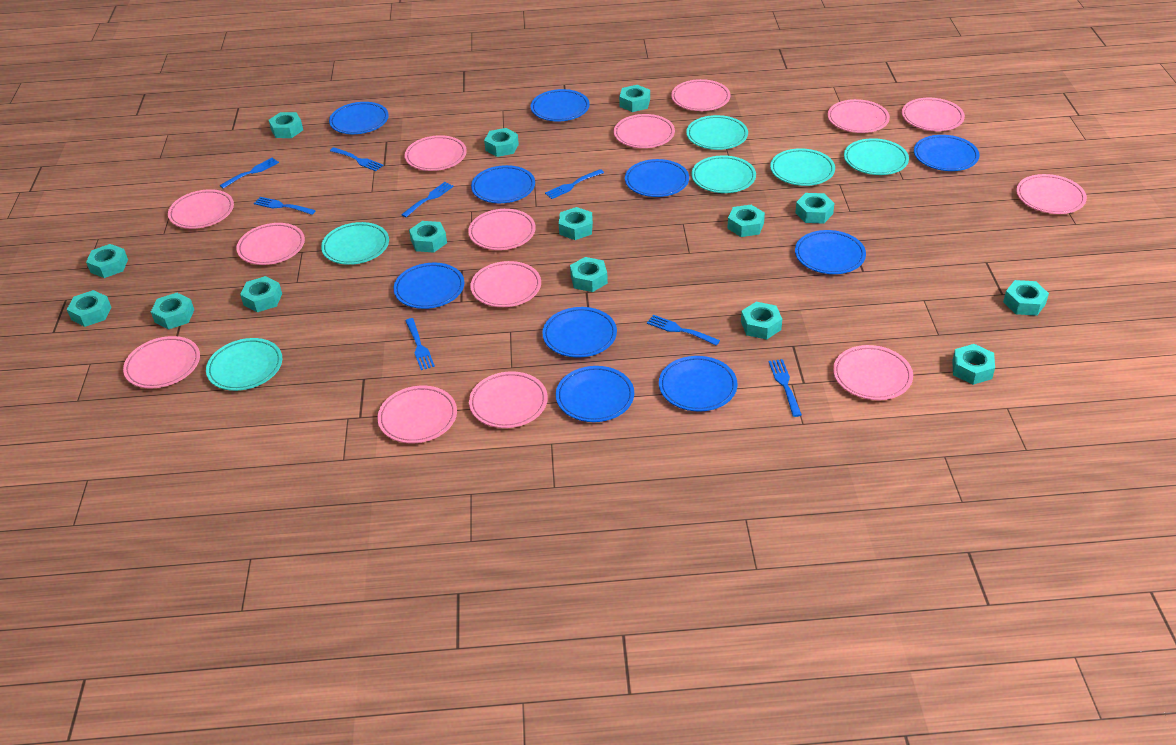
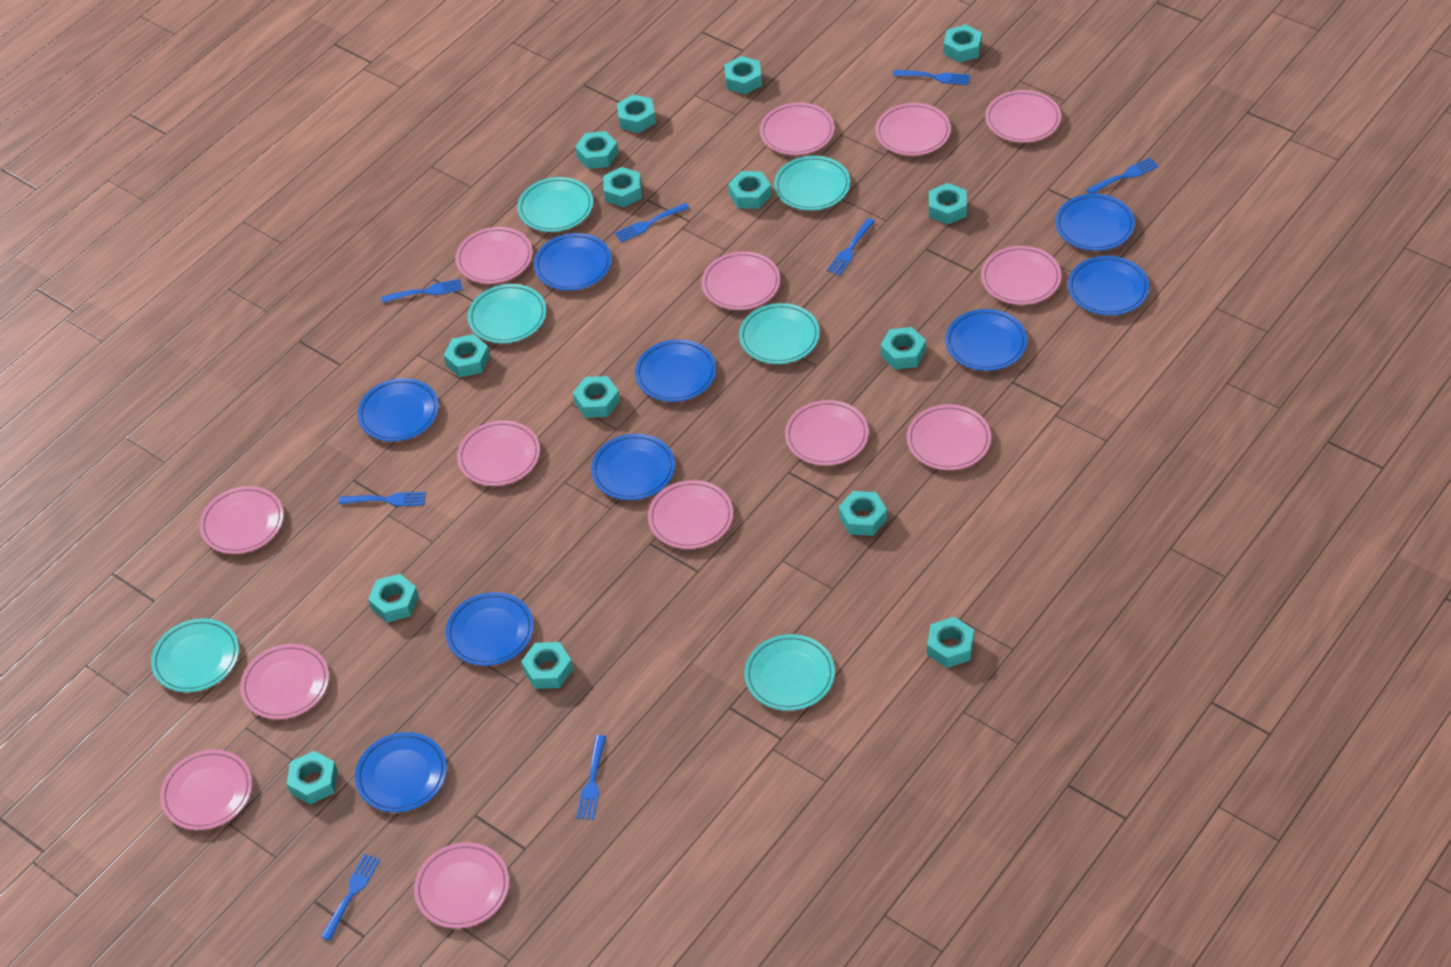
blue plate: 10 -> 9

